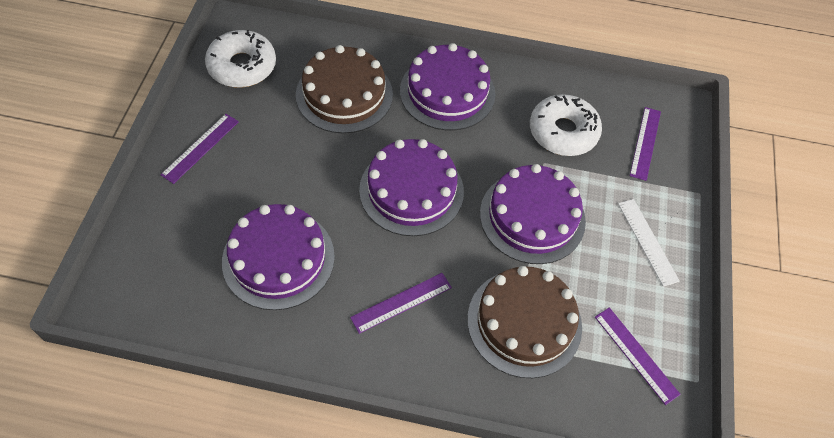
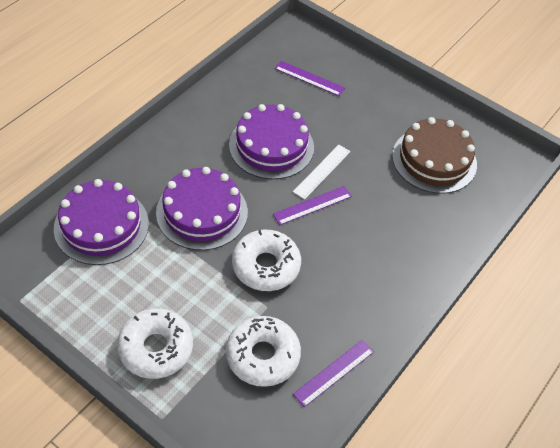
brown cake: 2 -> 1
purple cake: 4 -> 3
purple ruler: 4 -> 3
white donut: 2 -> 3

